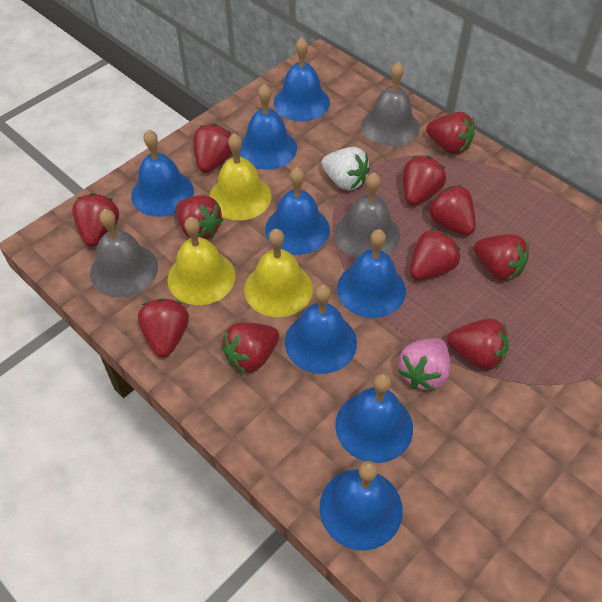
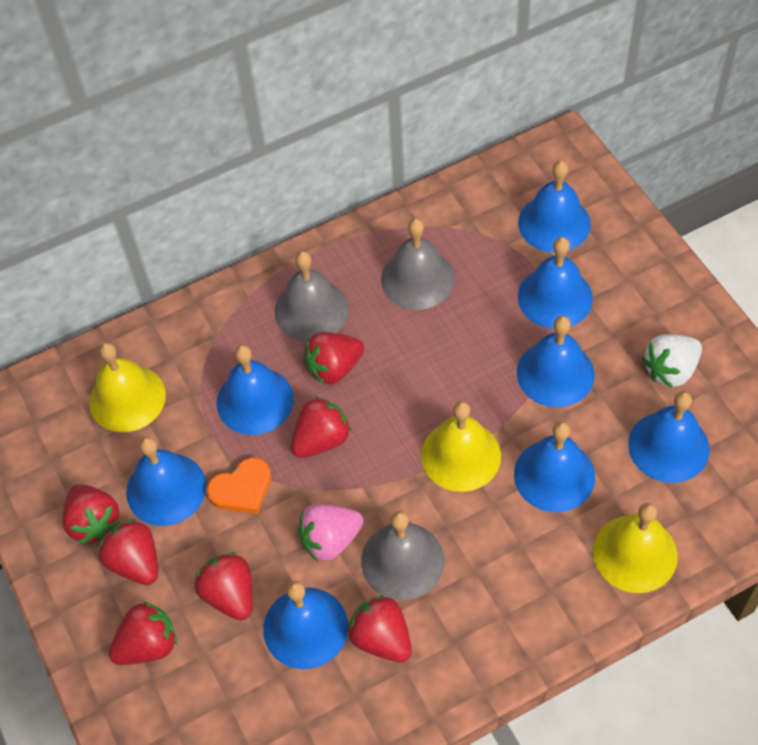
orange heart: 0 -> 1
red strawberry: 11 -> 7

